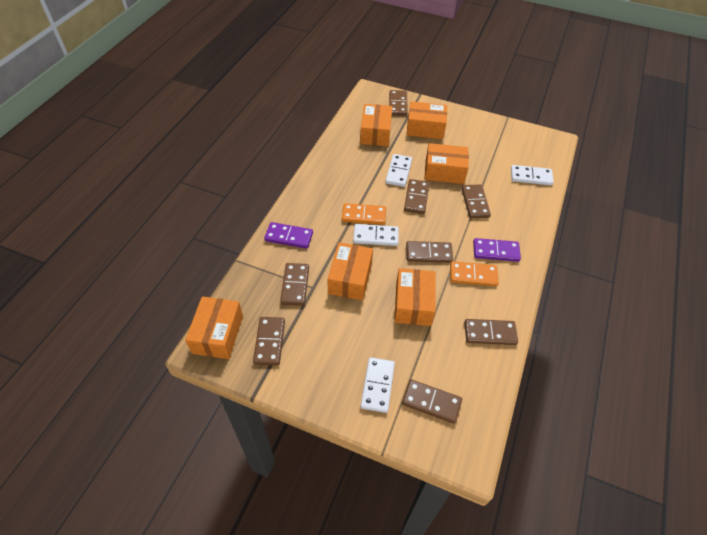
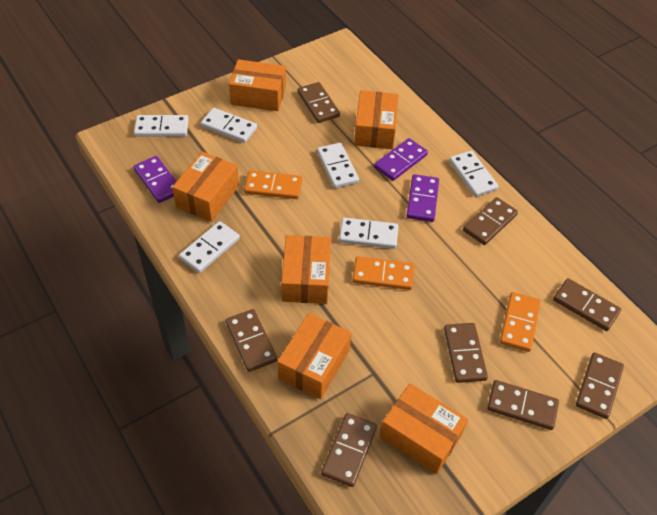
orange domino: 2 -> 3
purple domino: 2 -> 3
white domino: 4 -> 6

